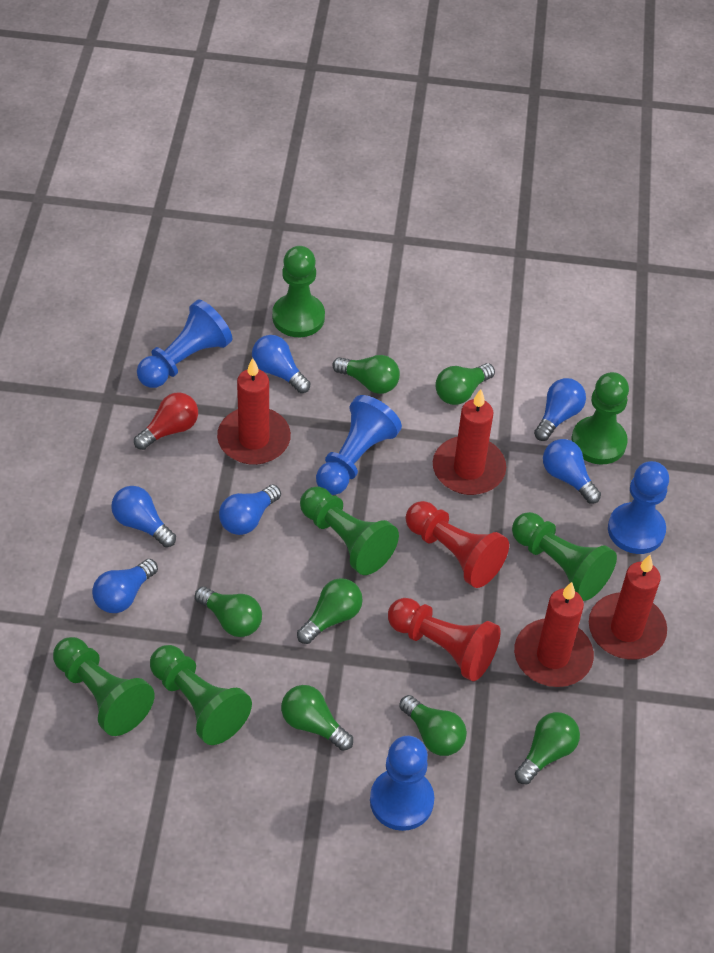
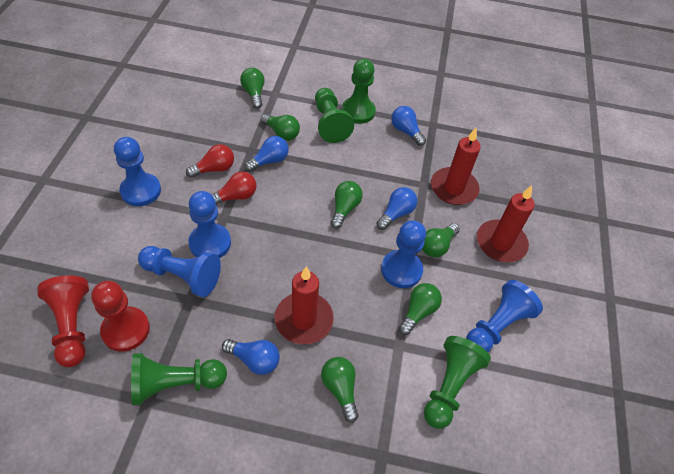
blue light bulb: 6 -> 4
blue pawn: 4 -> 5
green light bulb: 7 -> 6
green pawn: 6 -> 4
red candle: 4 -> 3
red light bulb: 1 -> 2

